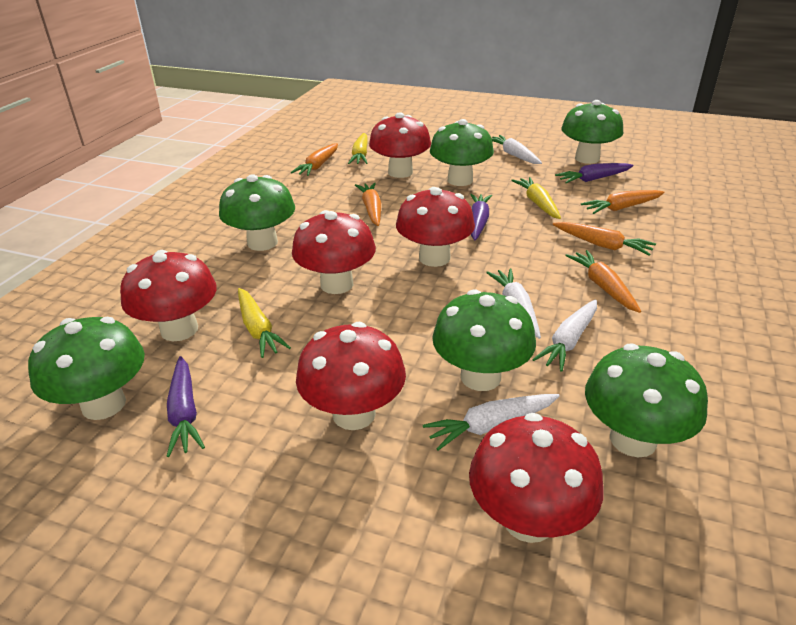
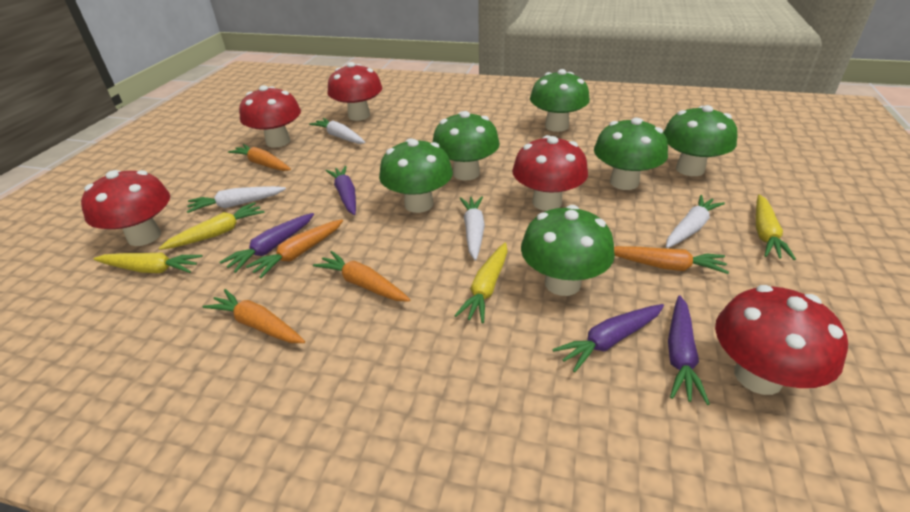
purple carrot: 3 -> 4
red mushroom: 6 -> 5
yellow carrot: 3 -> 4

